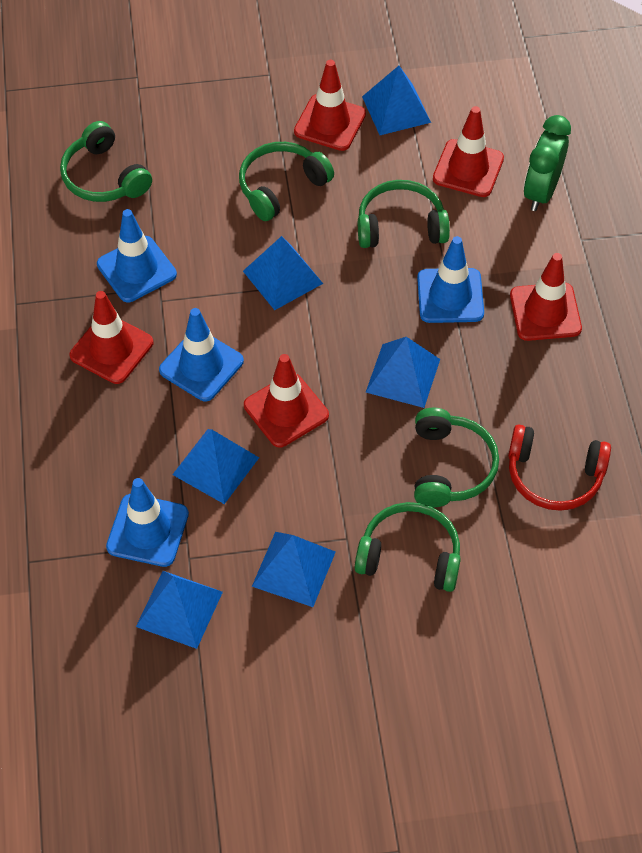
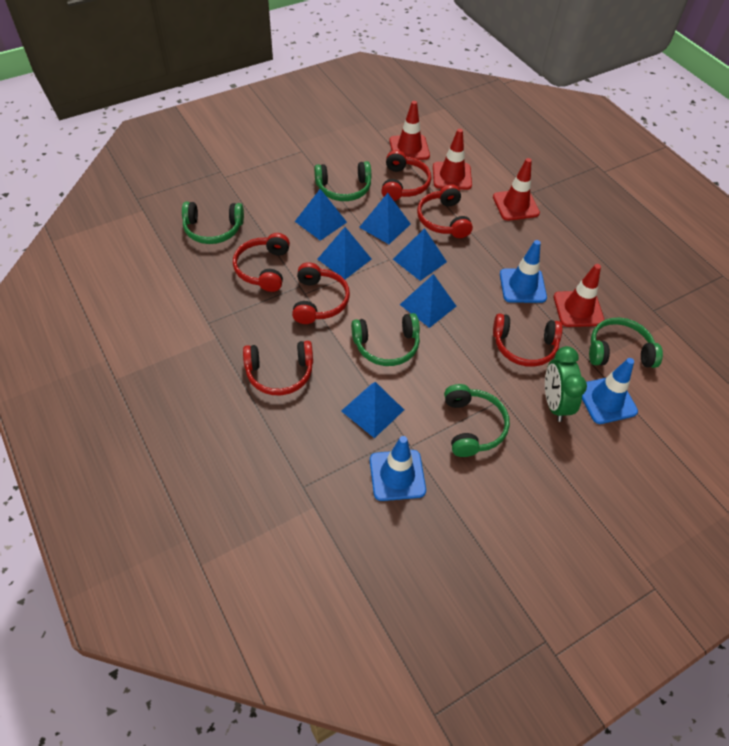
blue traffic cone: 4 -> 3
red headphones: 1 -> 6
red traffic cone: 5 -> 4

